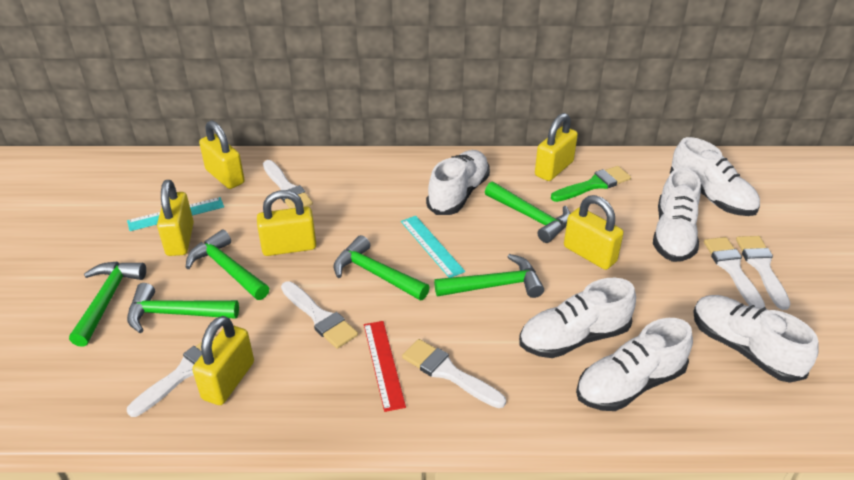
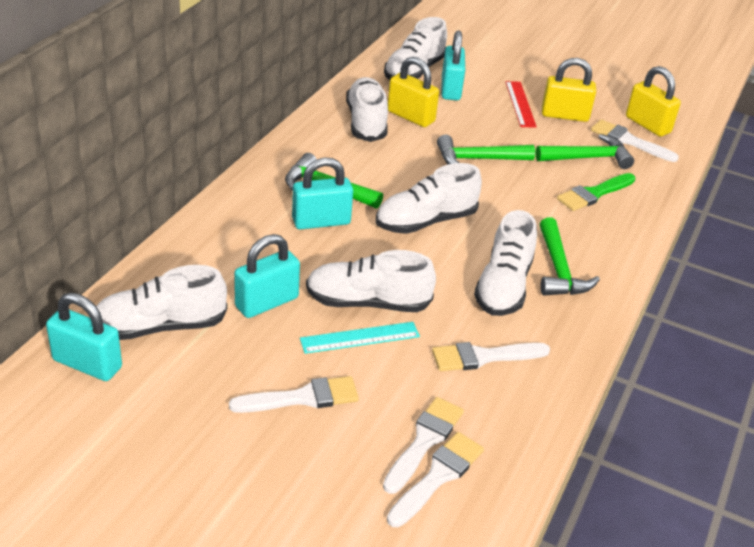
green hammer: 6 -> 4
turquoise padlock: 0 -> 4
turquoise ruler: 2 -> 1
white brush: 6 -> 5
yellow padlock: 6 -> 3

